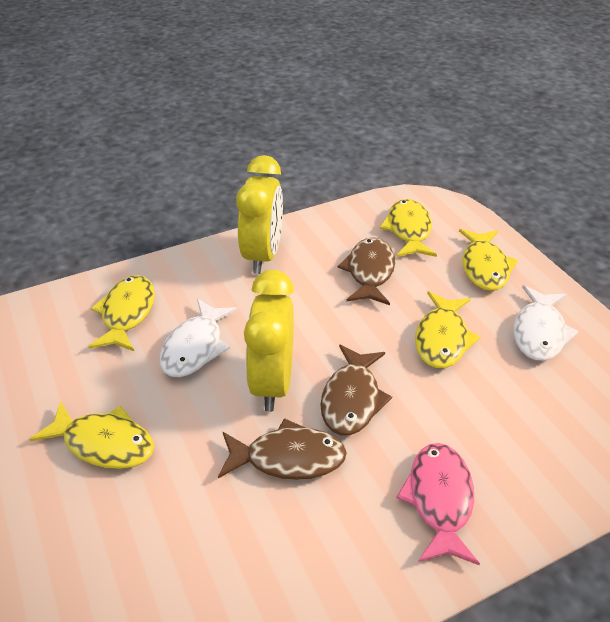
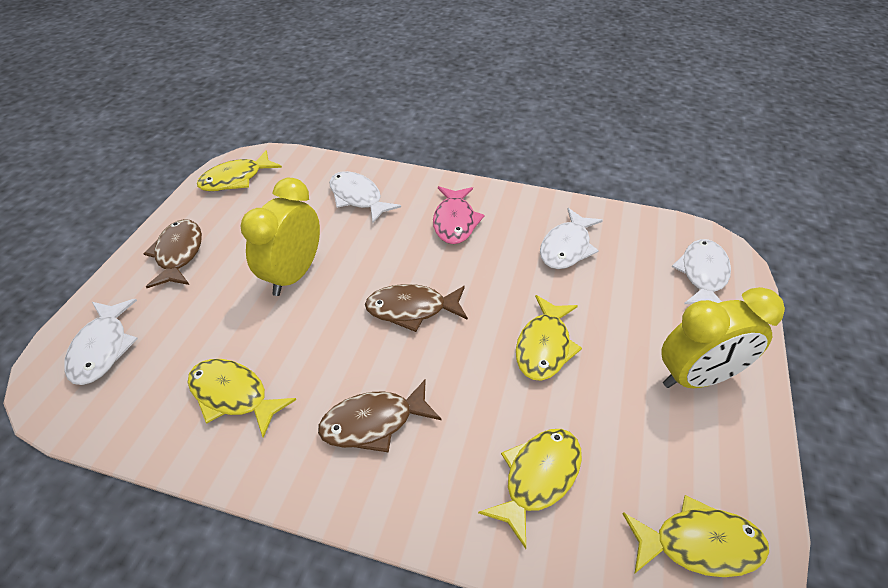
white fish: 2 -> 4

